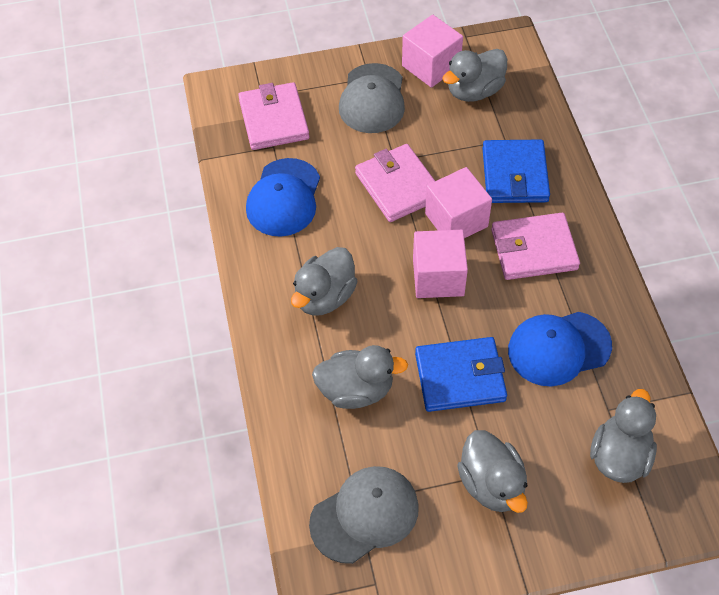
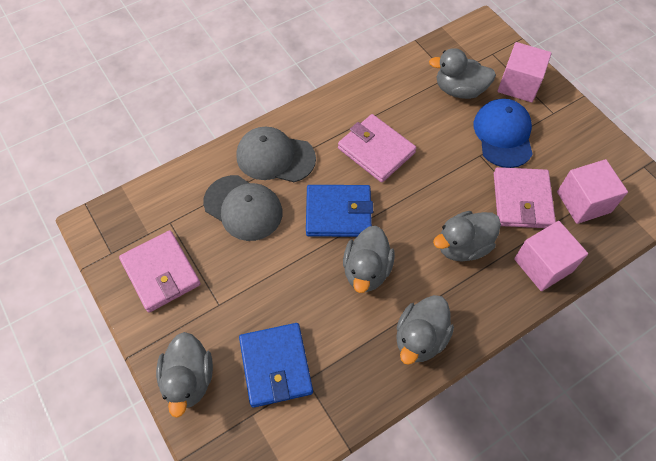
blue cap: 2 -> 1

